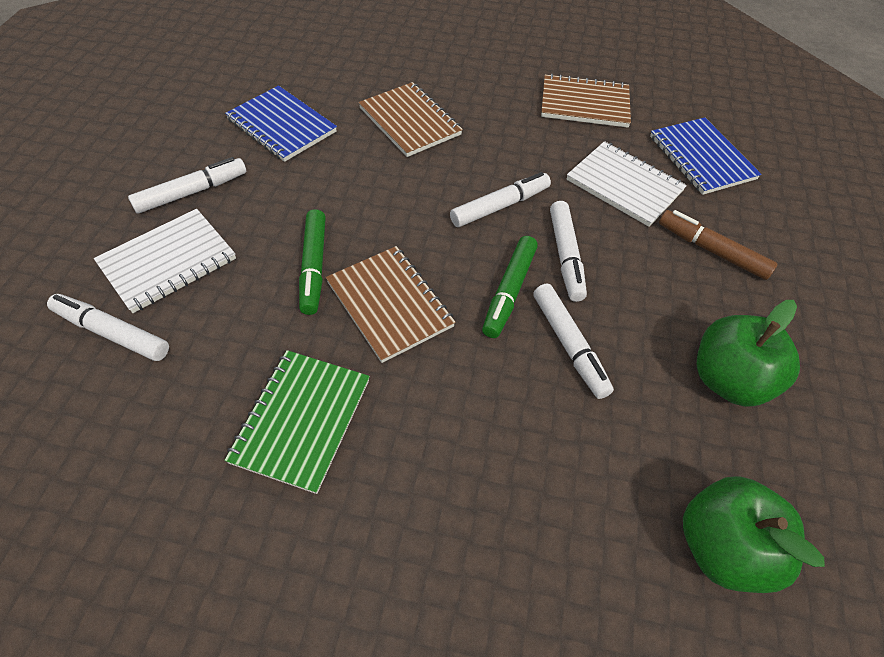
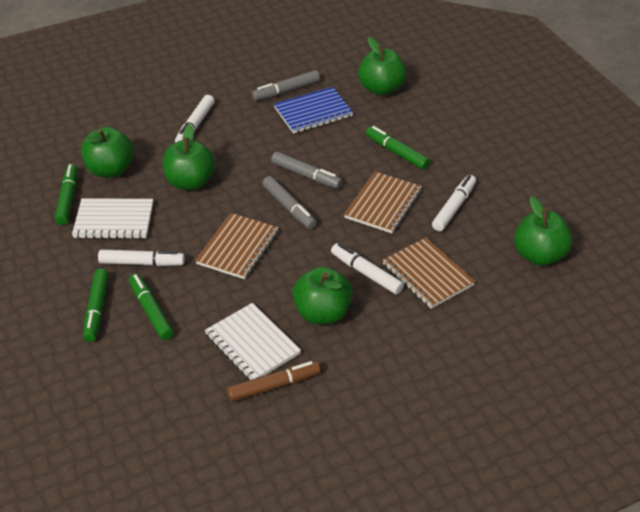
blue notebook: 2 -> 1
green apple: 2 -> 5
green marker: 2 -> 4
green notebook: 1 -> 0
grey marker: 0 -> 3
white marker: 5 -> 4

